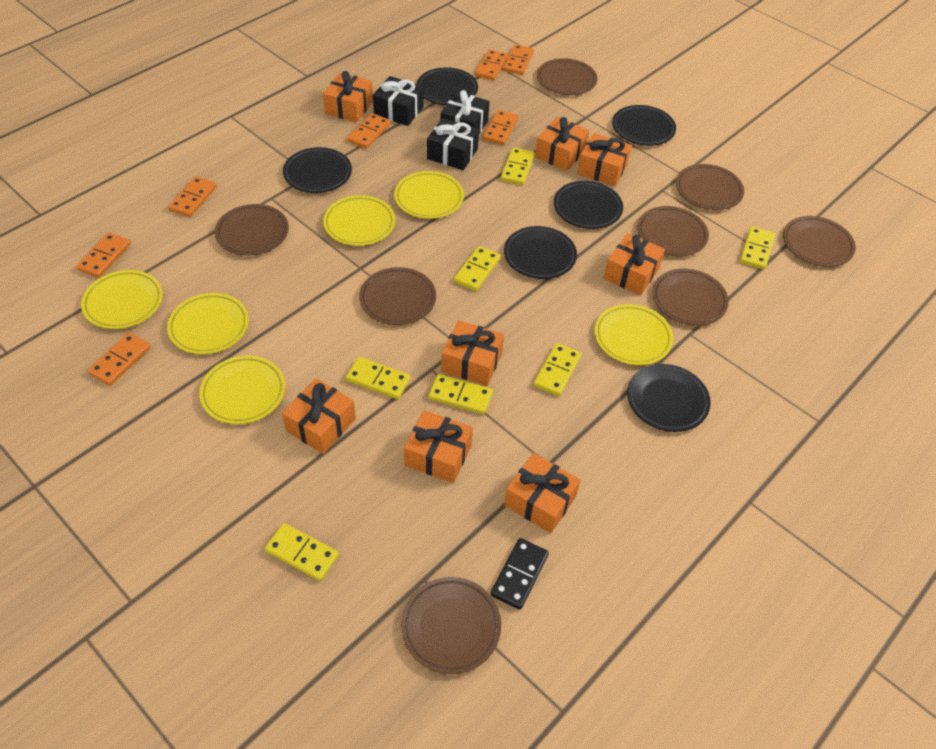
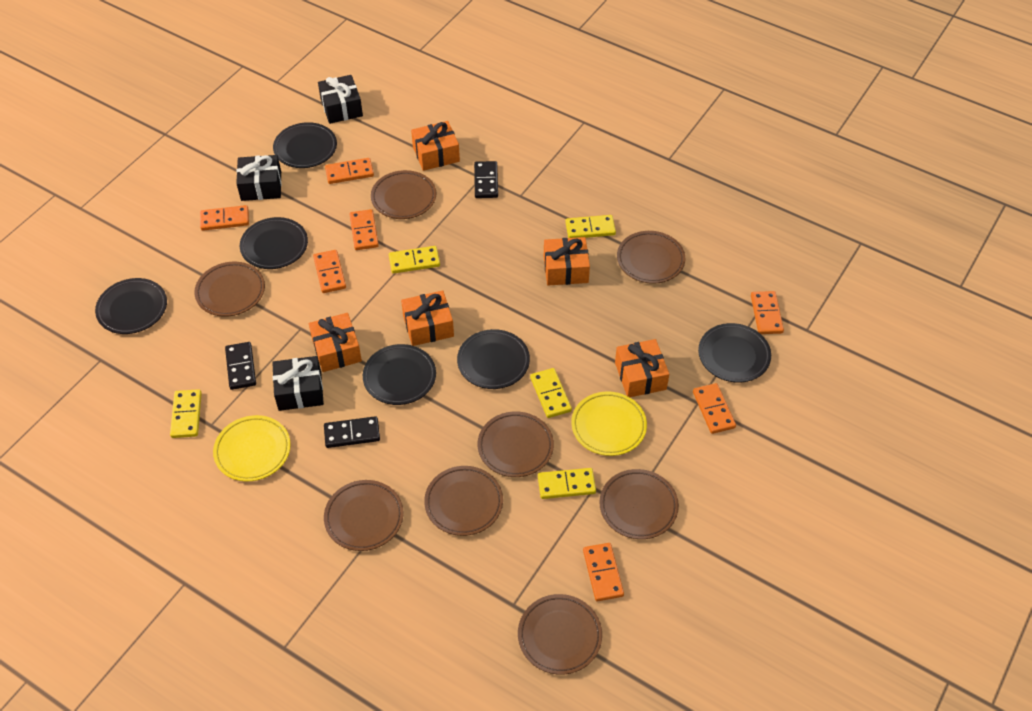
black domino: 1 -> 3
orange gift: 8 -> 5
yellow domino: 7 -> 5
yellow plate: 6 -> 2

